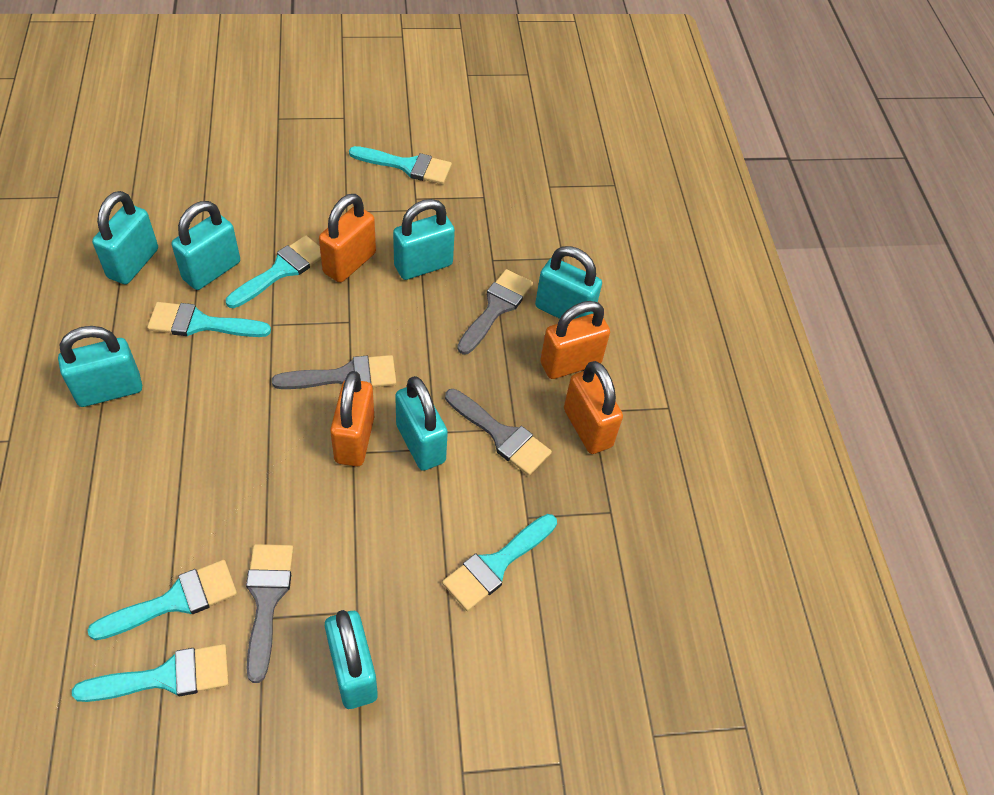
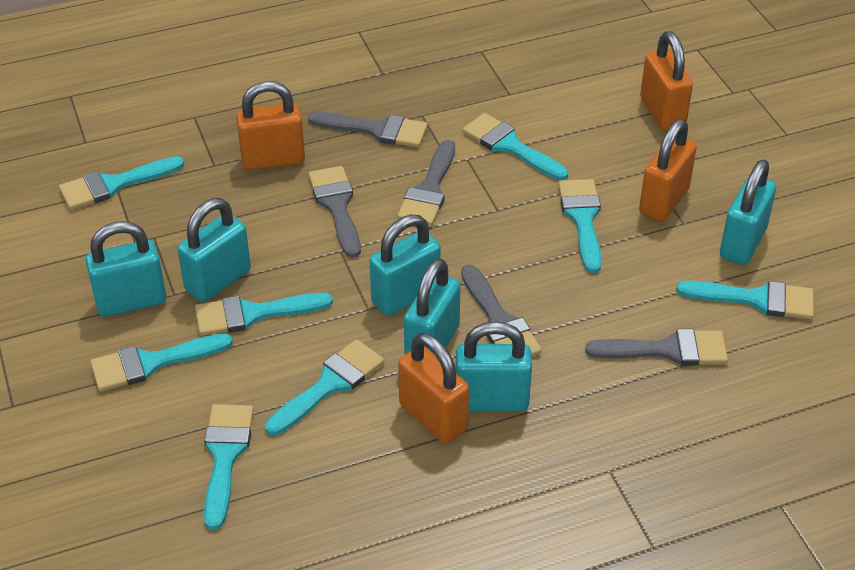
grey brush: 4 -> 5
turquoise brush: 6 -> 8
turquoise padlock: 7 -> 6

